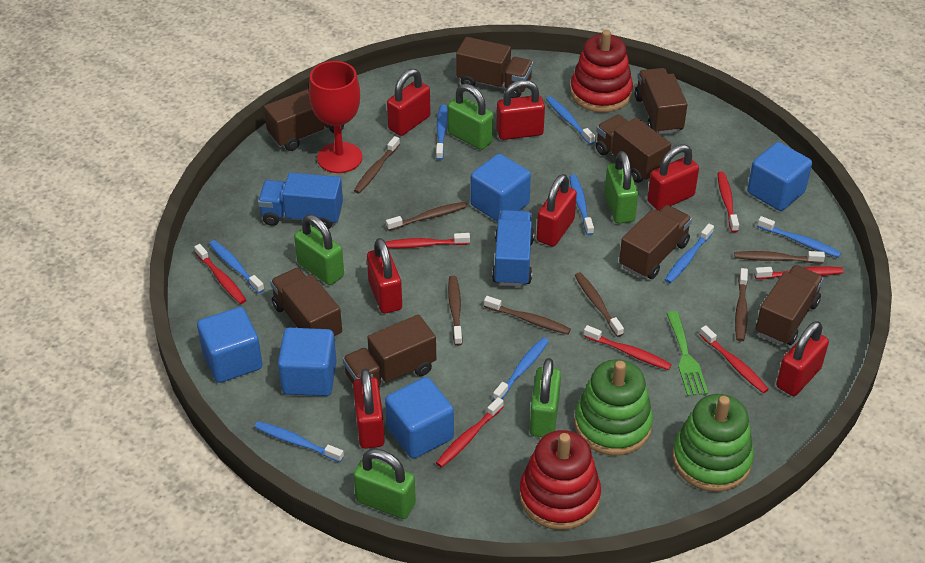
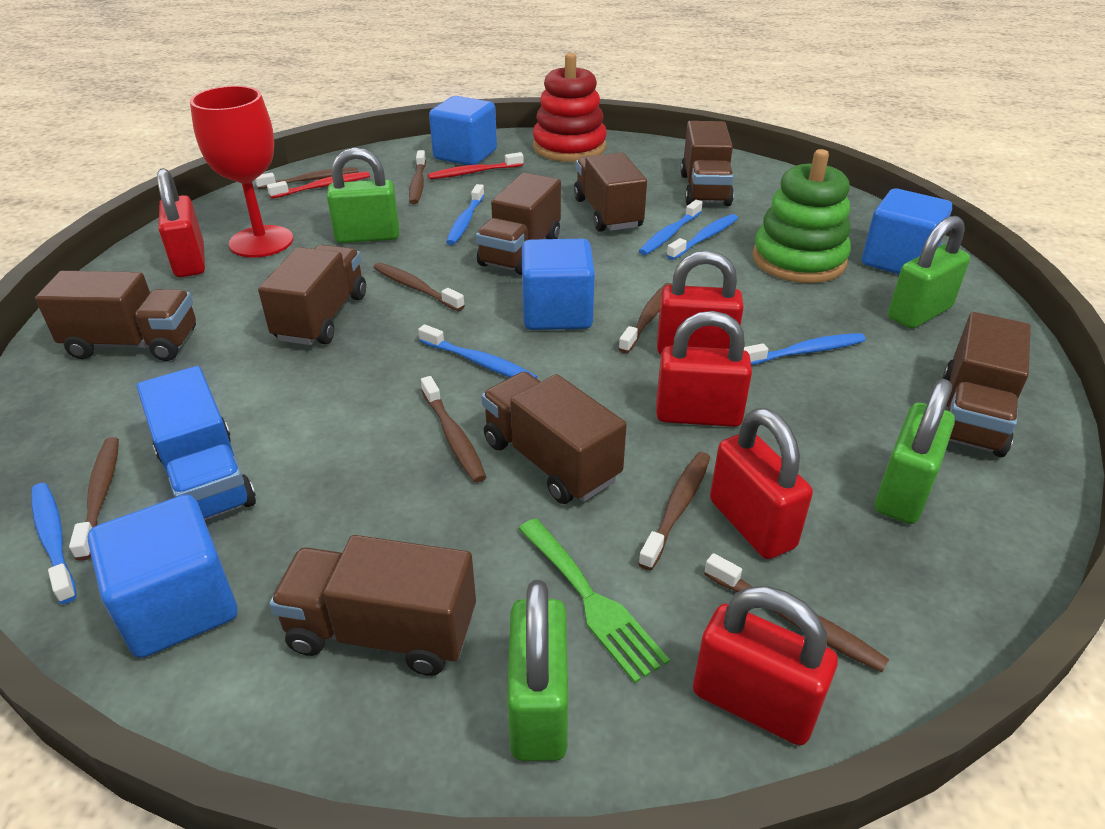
blue cube: 5 -> 4
blue toothbrush: 8 -> 6
blue truck: 2 -> 1
brown toothbrush: 7 -> 8
green padlock: 5 -> 4
green stacking toy: 2 -> 1
red padlock: 7 -> 5
red stacking toy: 2 -> 1
red toothbrush: 7 -> 2

